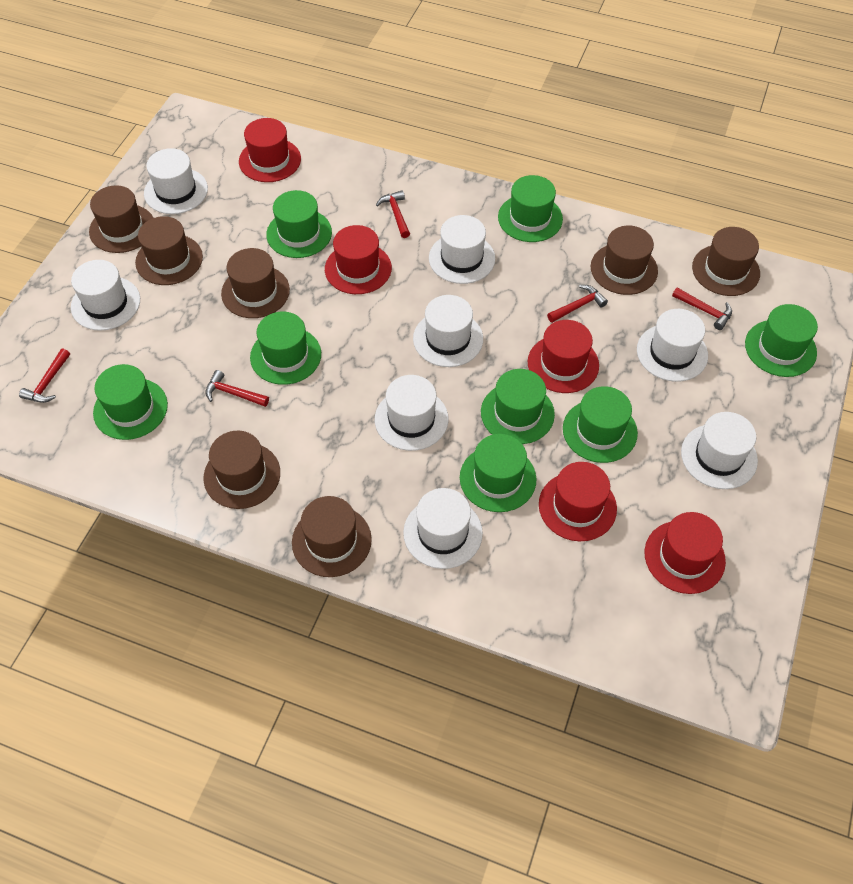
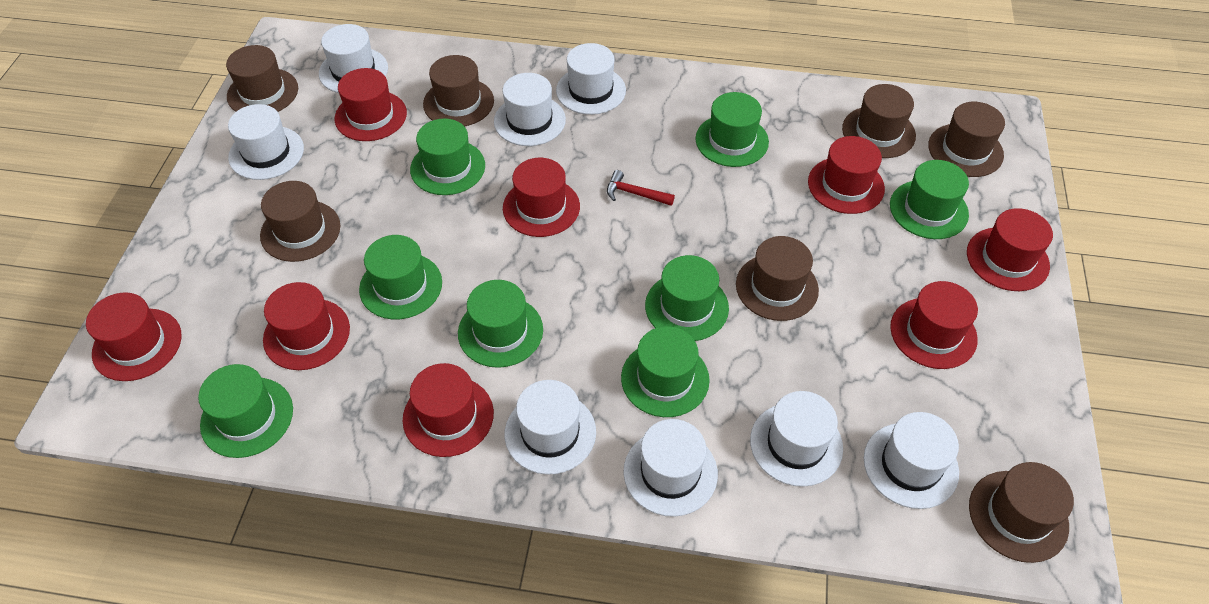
red hammer: 5 -> 1
red hat: 5 -> 8

